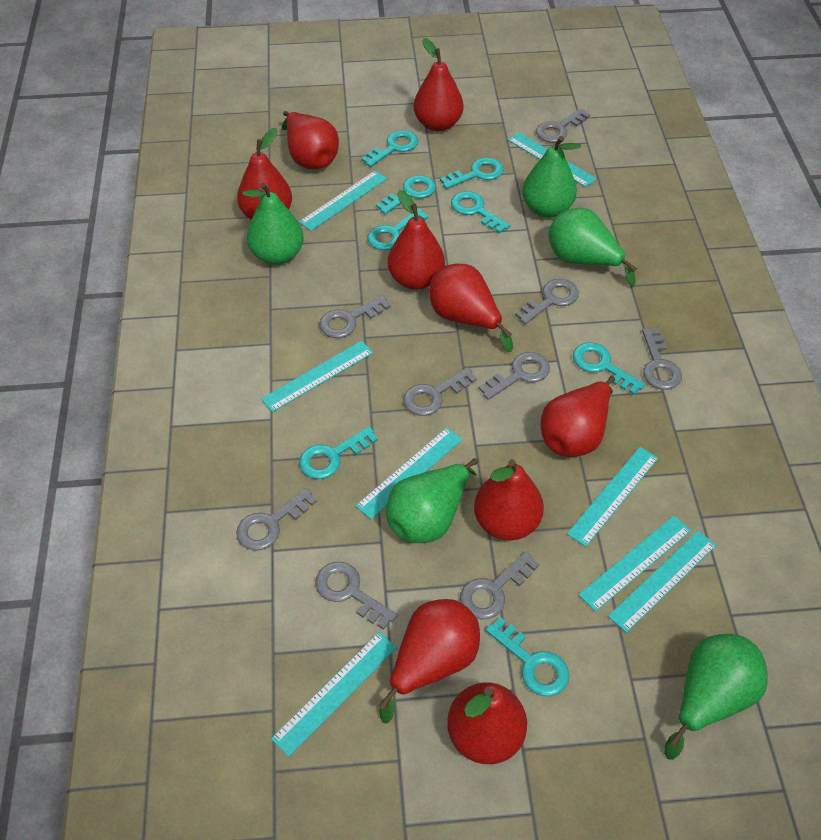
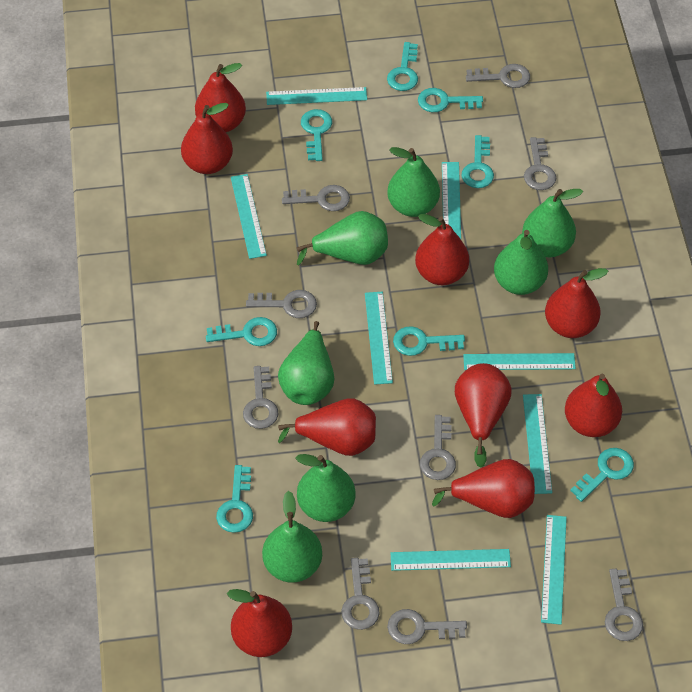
green pear: 5 -> 7

